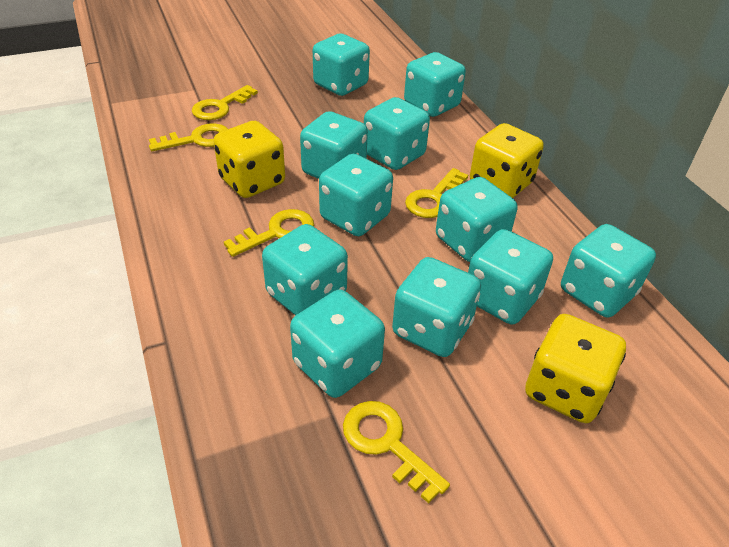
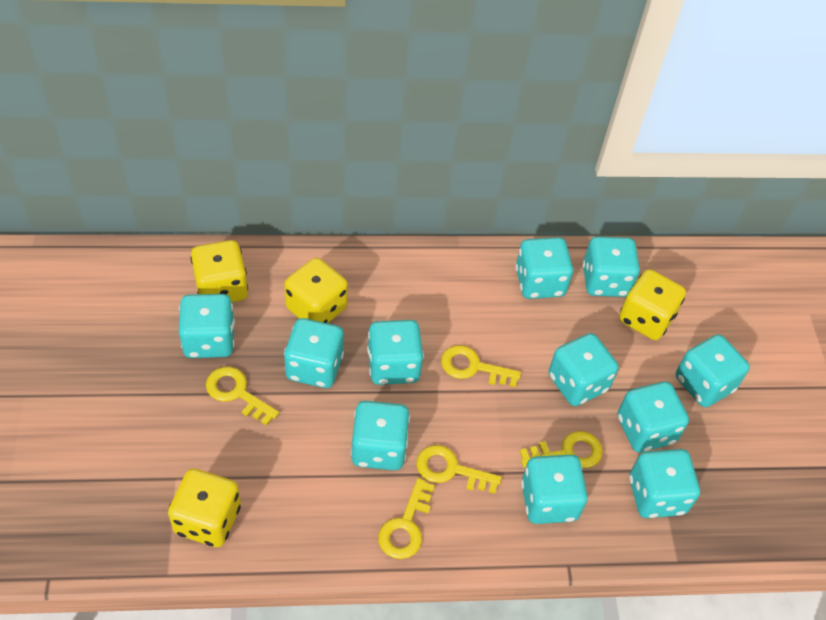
yellow dice: 3 -> 4

